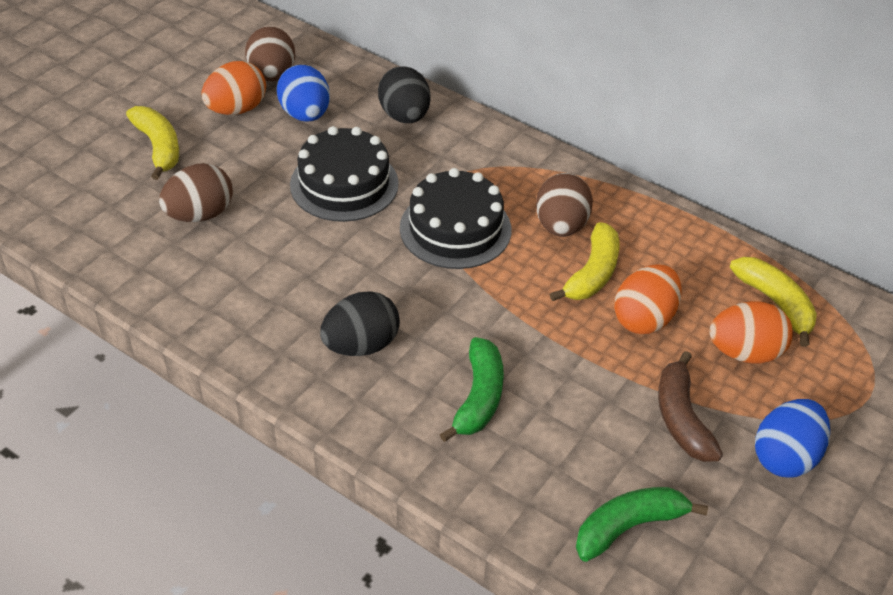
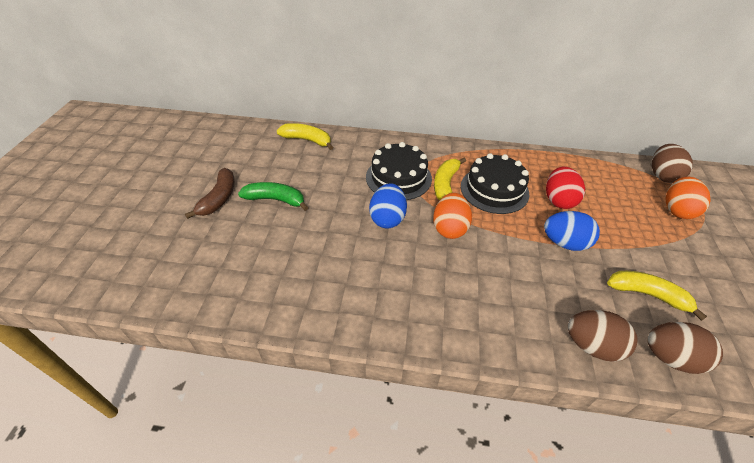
black egg: 2 -> 0
green banana: 2 -> 1
orange egg: 3 -> 2
red egg: 0 -> 1

